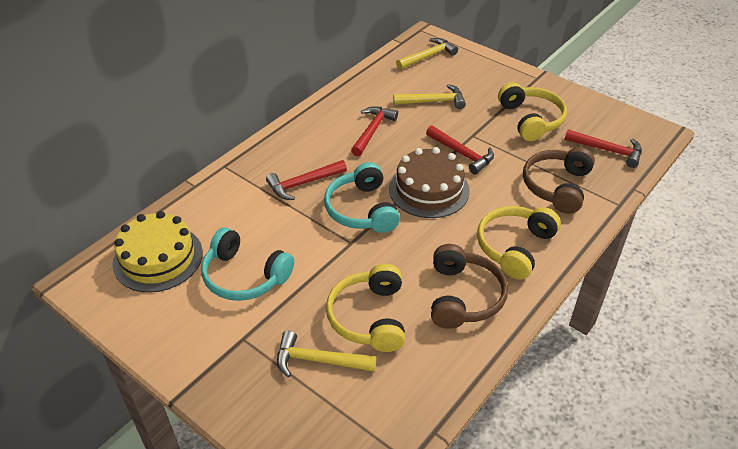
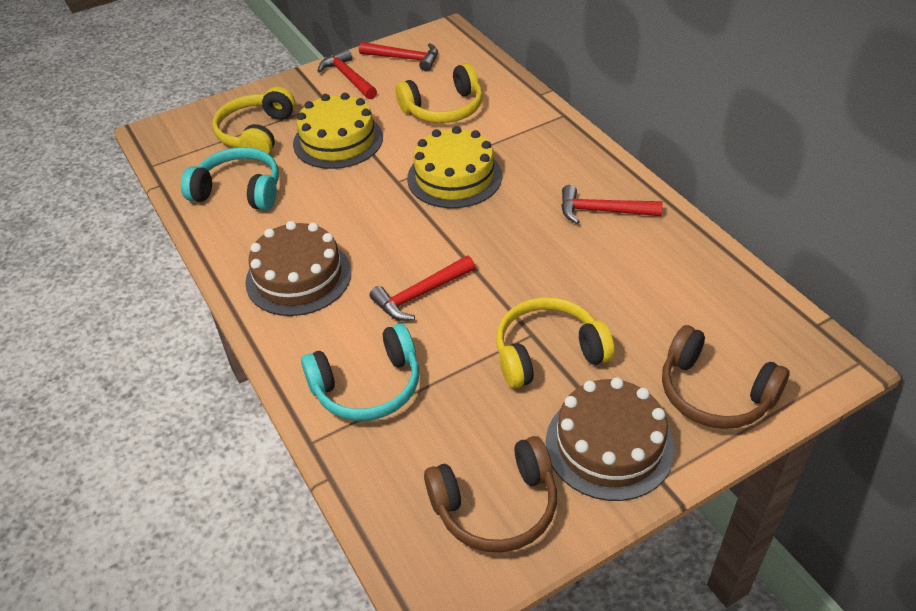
brown cake: 1 -> 2
yellow cake: 1 -> 2
yellow hammer: 3 -> 0

